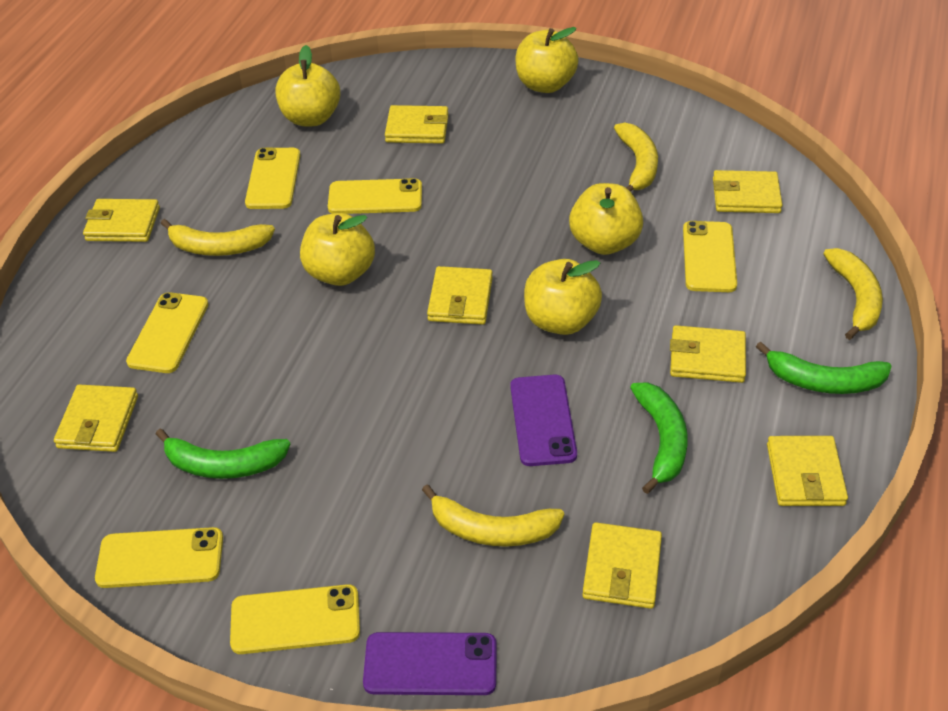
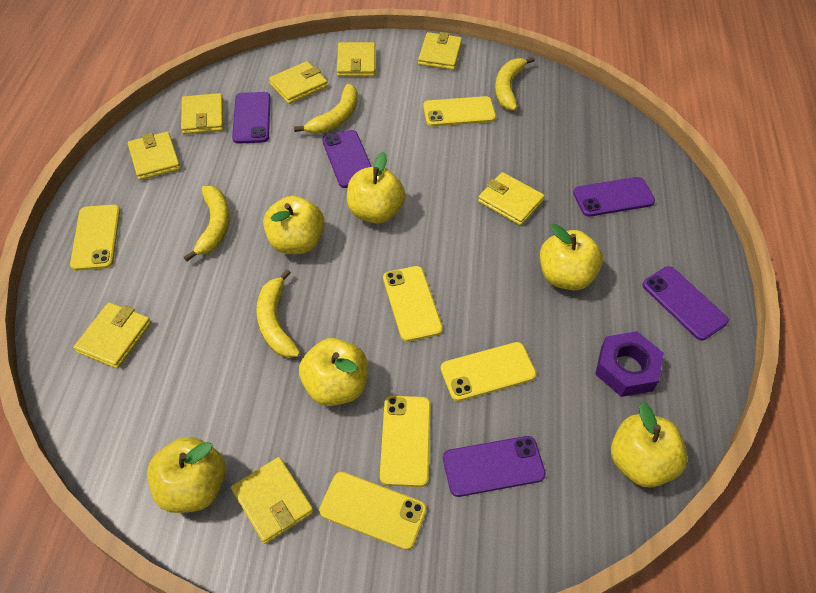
green banana: 3 -> 0
purple nut: 0 -> 1
purple phone: 2 -> 5
yellow apple: 5 -> 6

